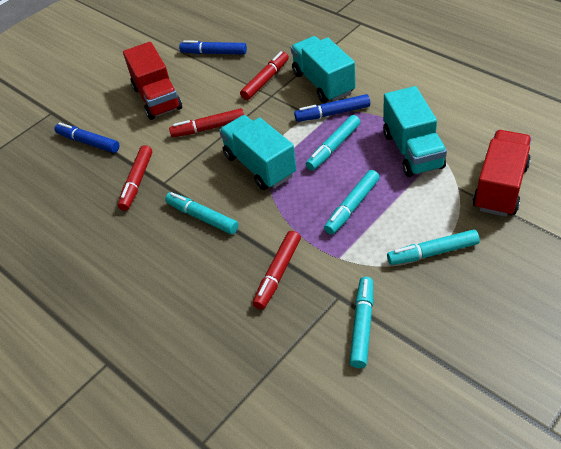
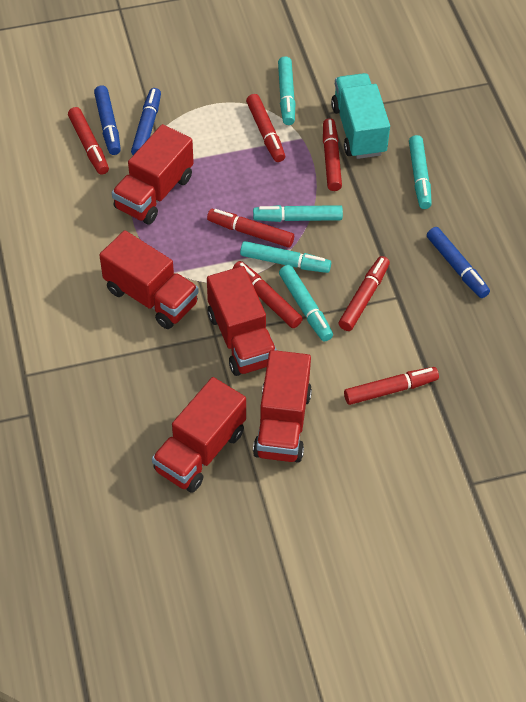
red marker: 4 -> 7
red truck: 2 -> 5
turquoise truck: 3 -> 1

